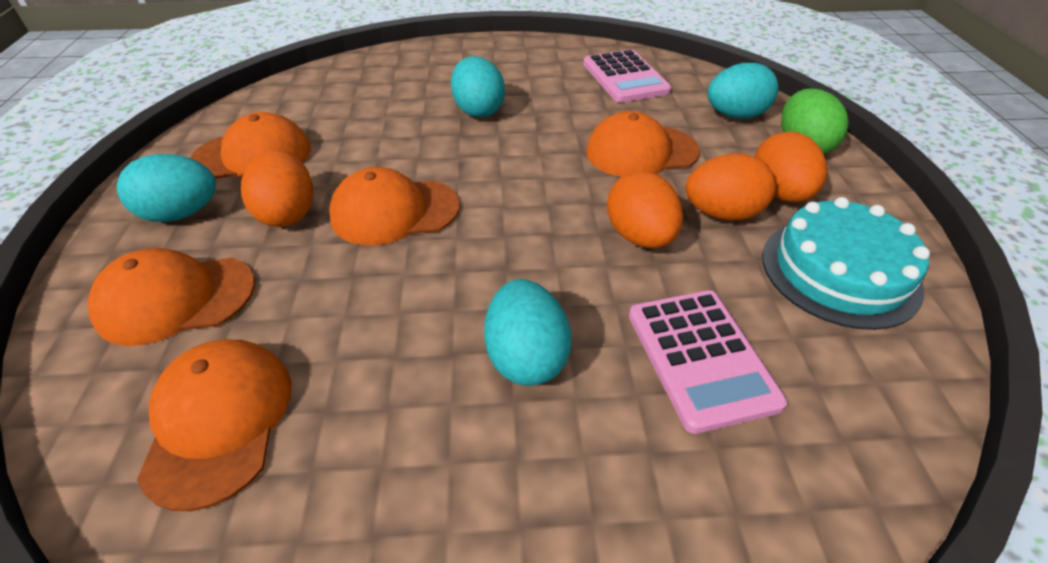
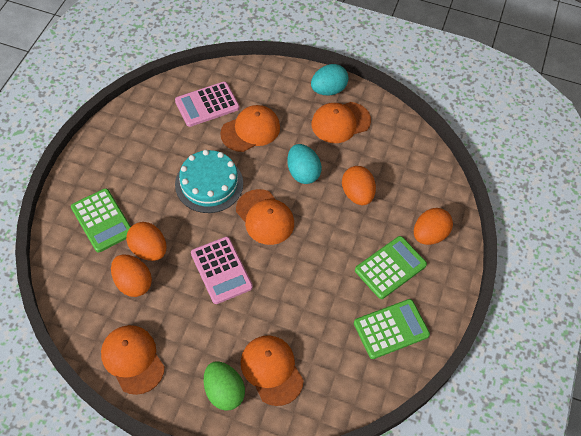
green calculator: 0 -> 3
turquoise egg: 4 -> 2

